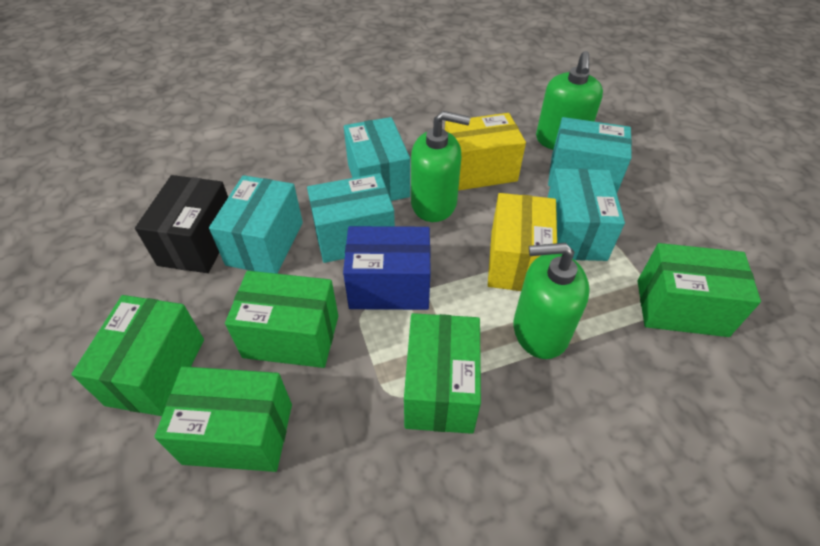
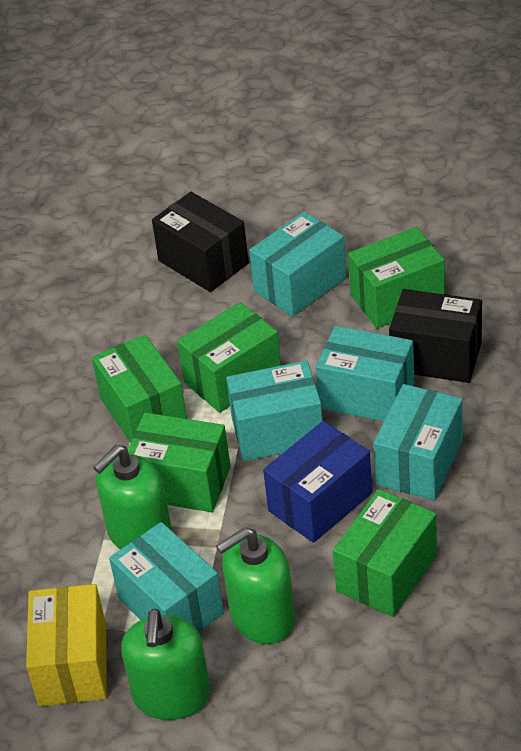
black box: 1 -> 2
yellow box: 2 -> 1

